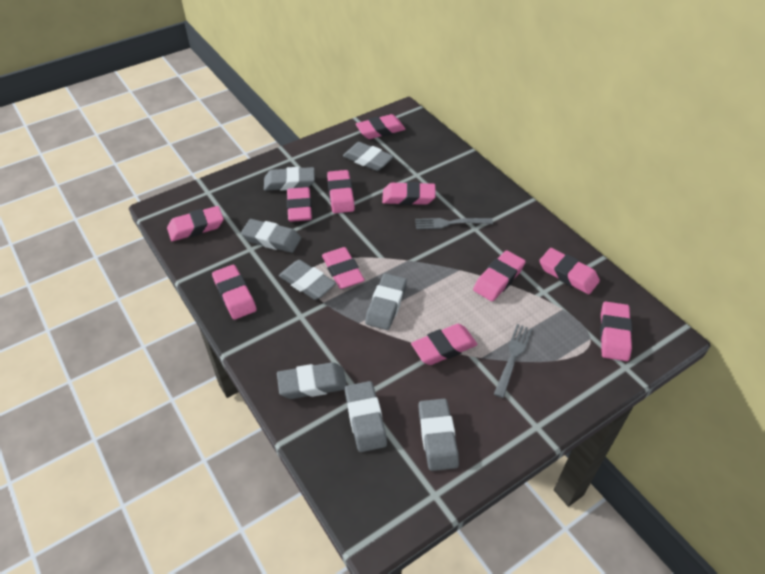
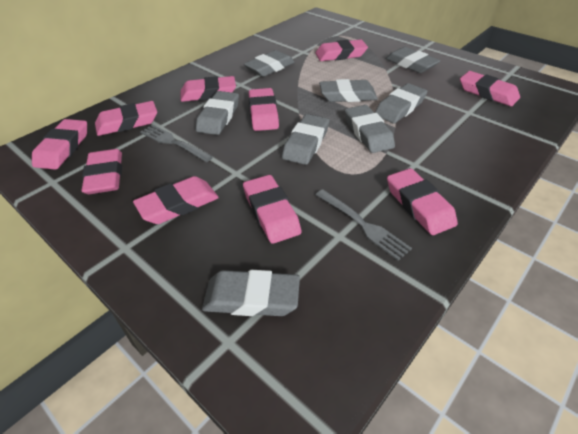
pink eraser: 11 -> 10

